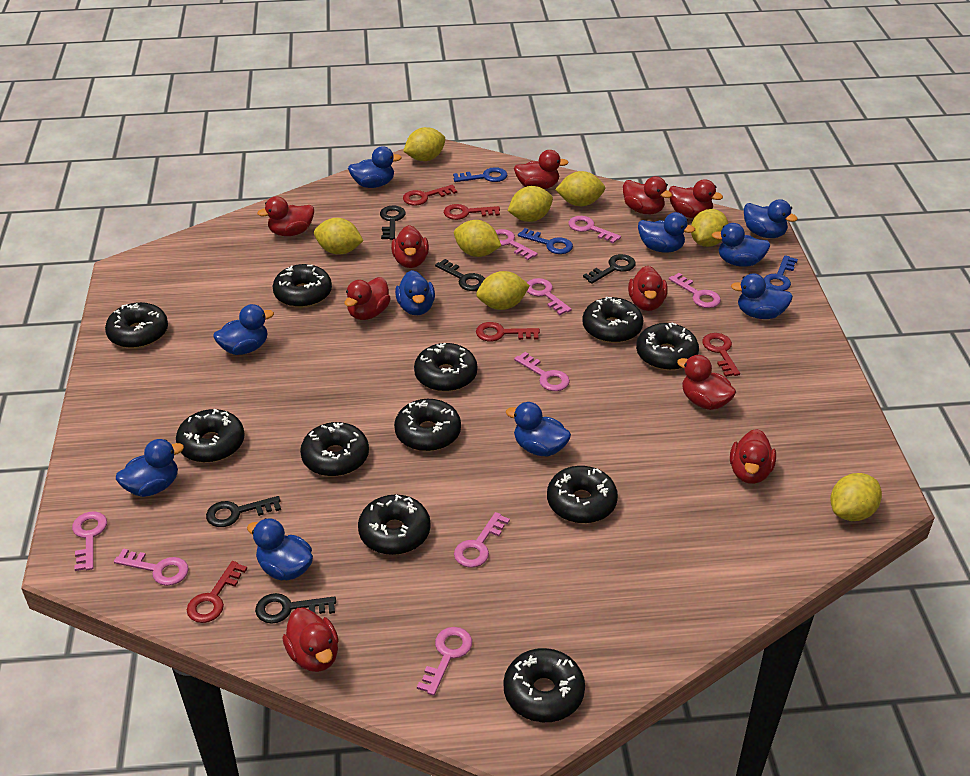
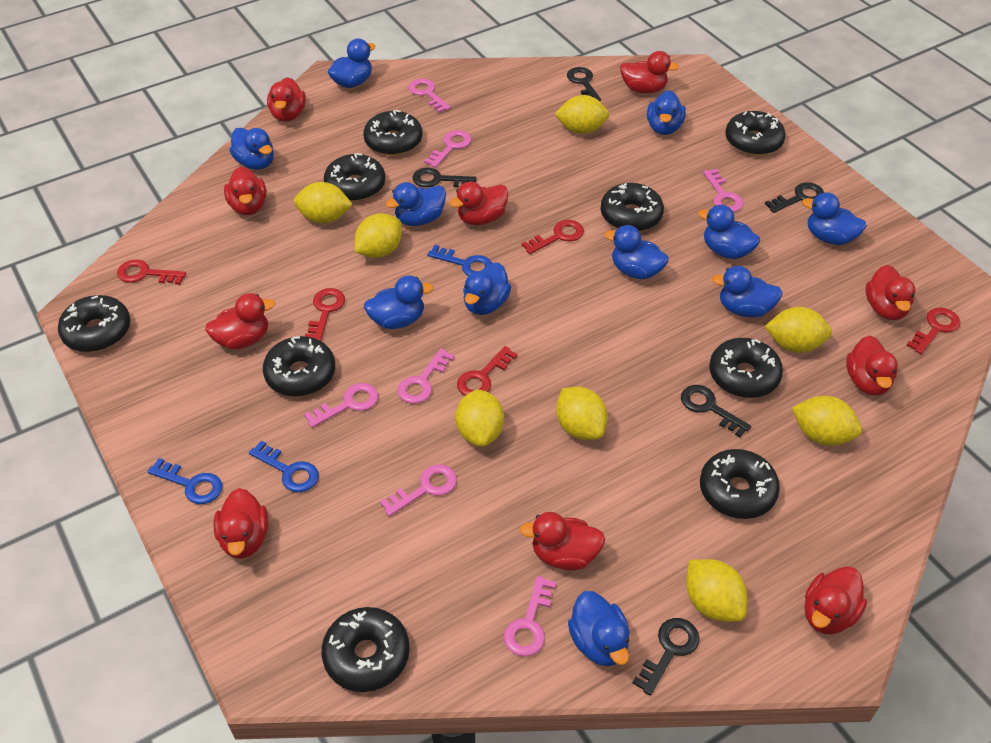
black donut: 11 -> 9
blue duck: 10 -> 11
pink key: 9 -> 7

